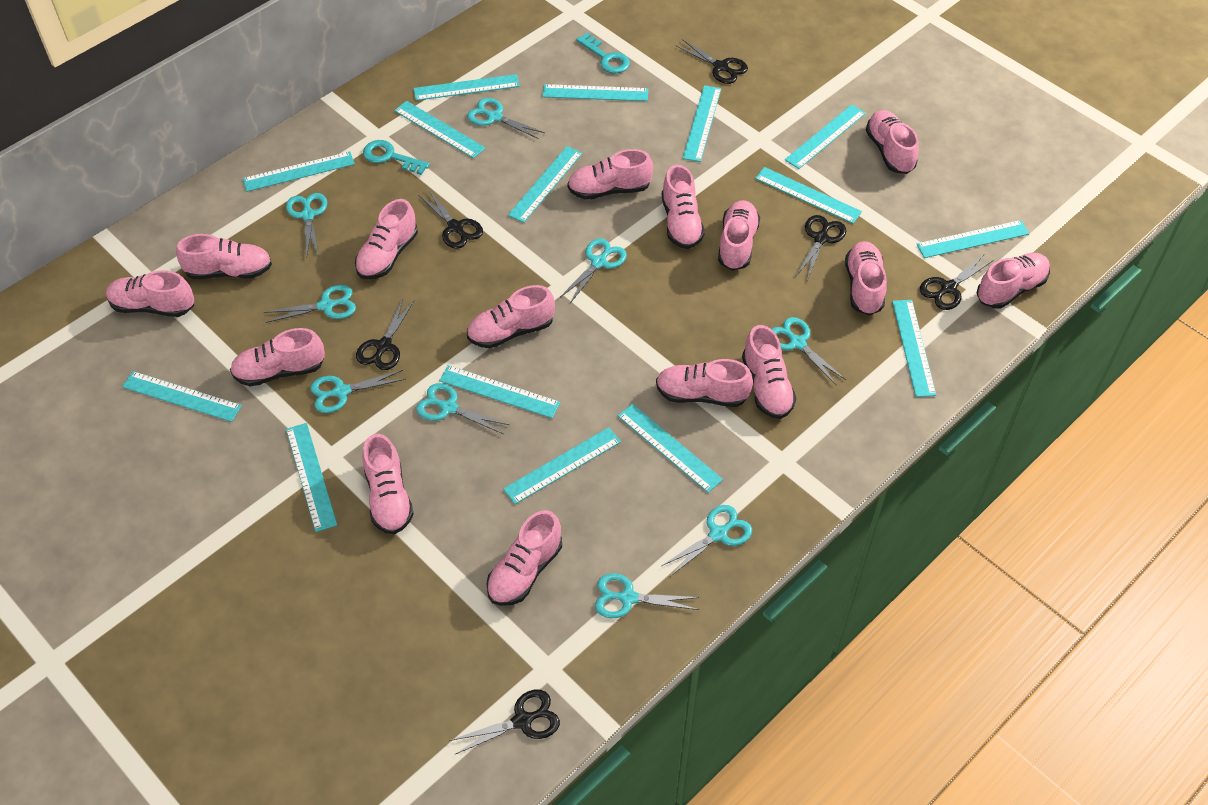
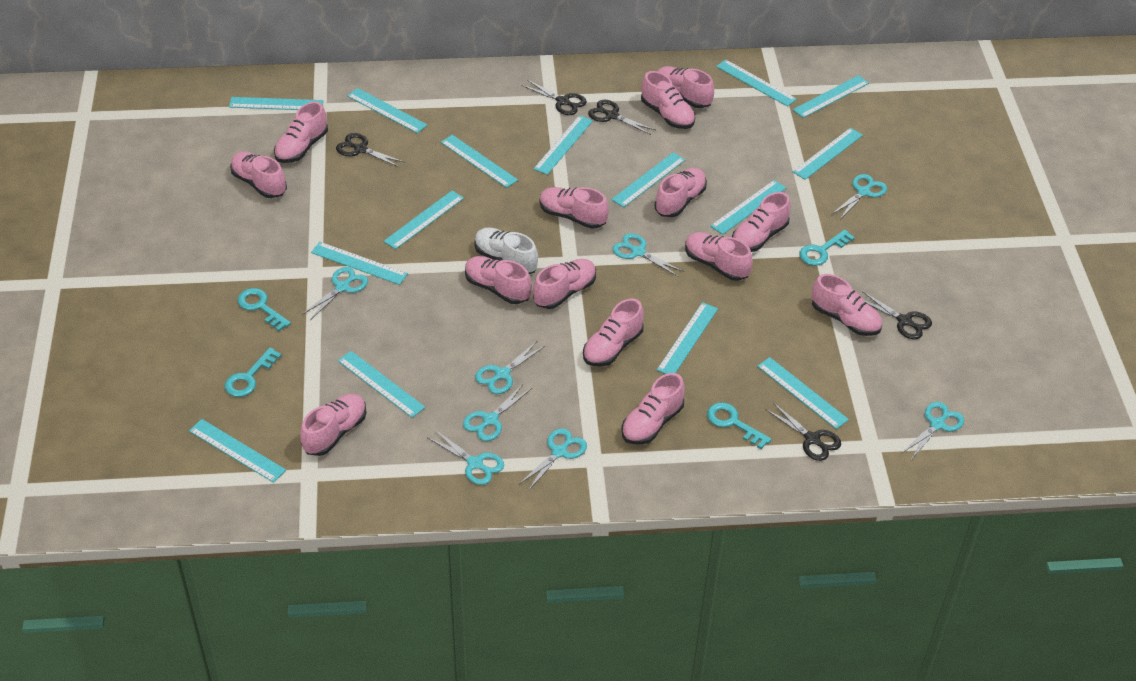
black scissors: 6 -> 5
pink shoe: 15 -> 14
turquoise key: 2 -> 4
turquoise scissors: 9 -> 8
white shoe: 0 -> 1

